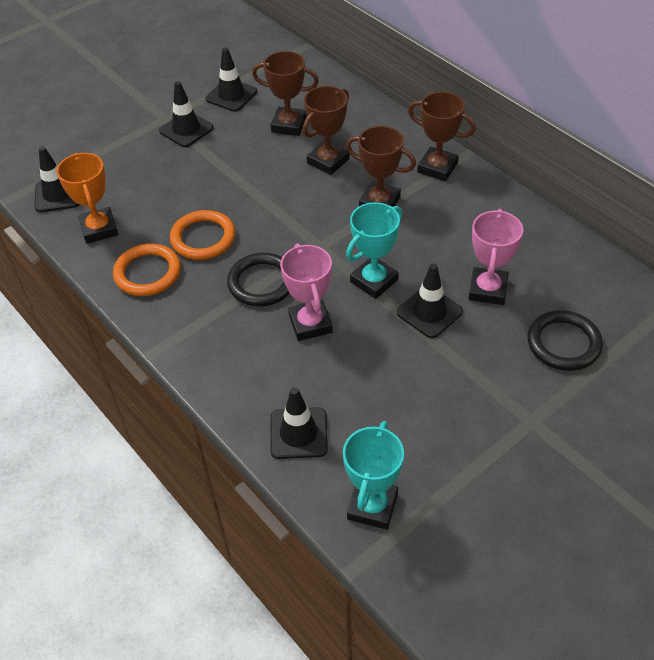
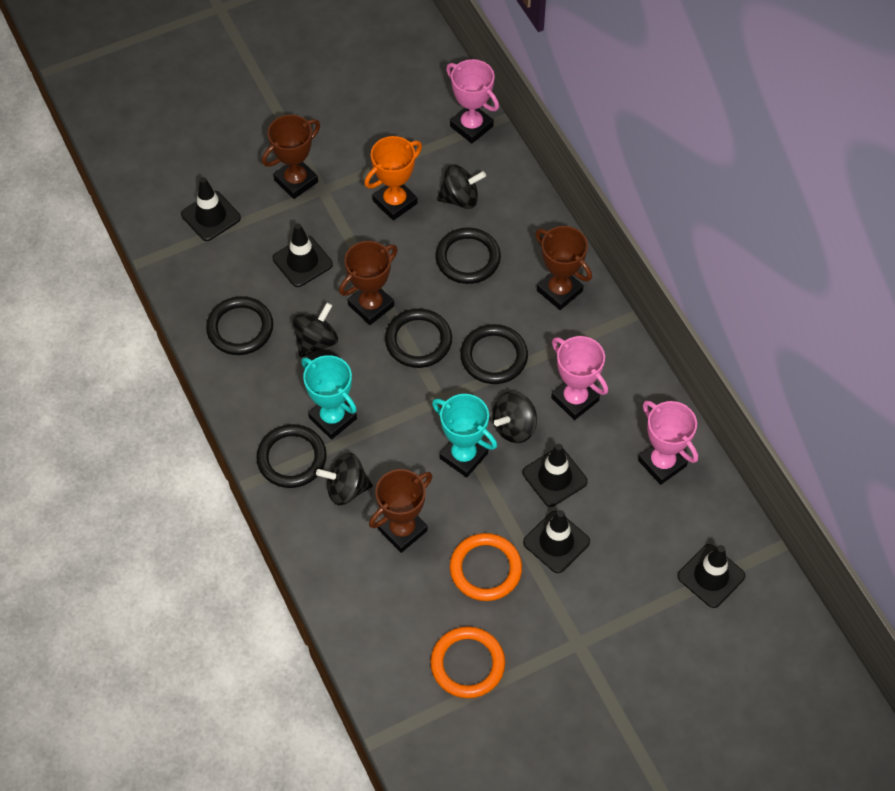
black ring: 2 -> 5
black spinning top: 0 -> 4
pink trophy: 2 -> 3

